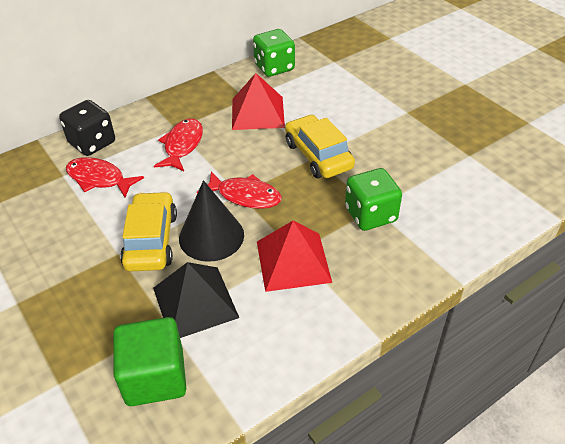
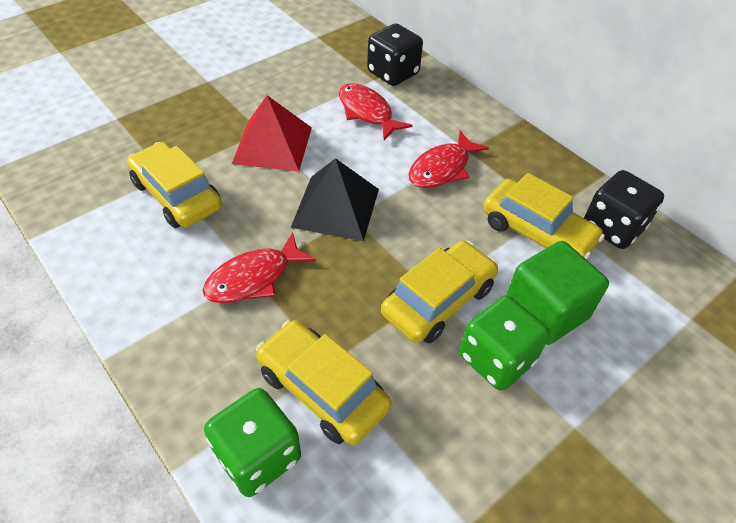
black cone: 1 -> 0
black dice: 1 -> 2
red pyramid: 2 -> 1
yellow car: 2 -> 4

